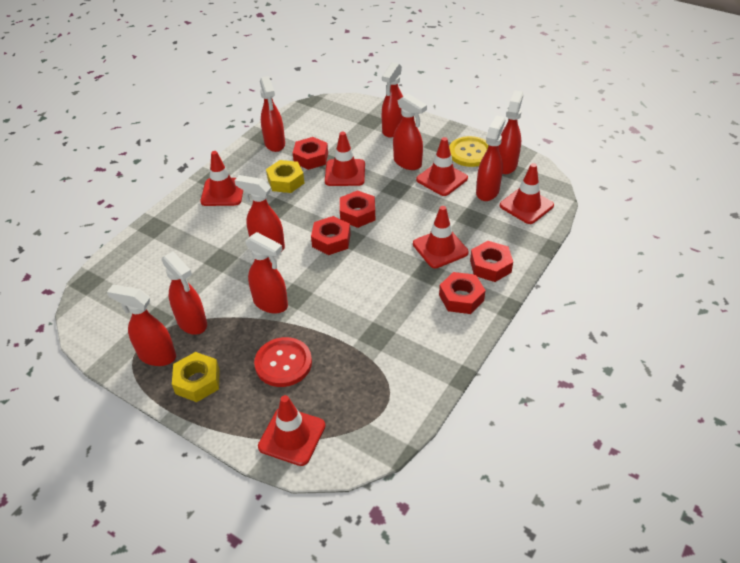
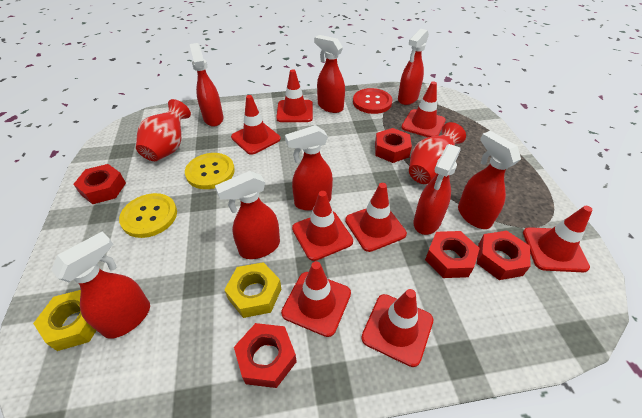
red spray bottle: 9 -> 8
red traffic cone: 6 -> 8
red vase: 0 -> 2
yellow button: 1 -> 2

